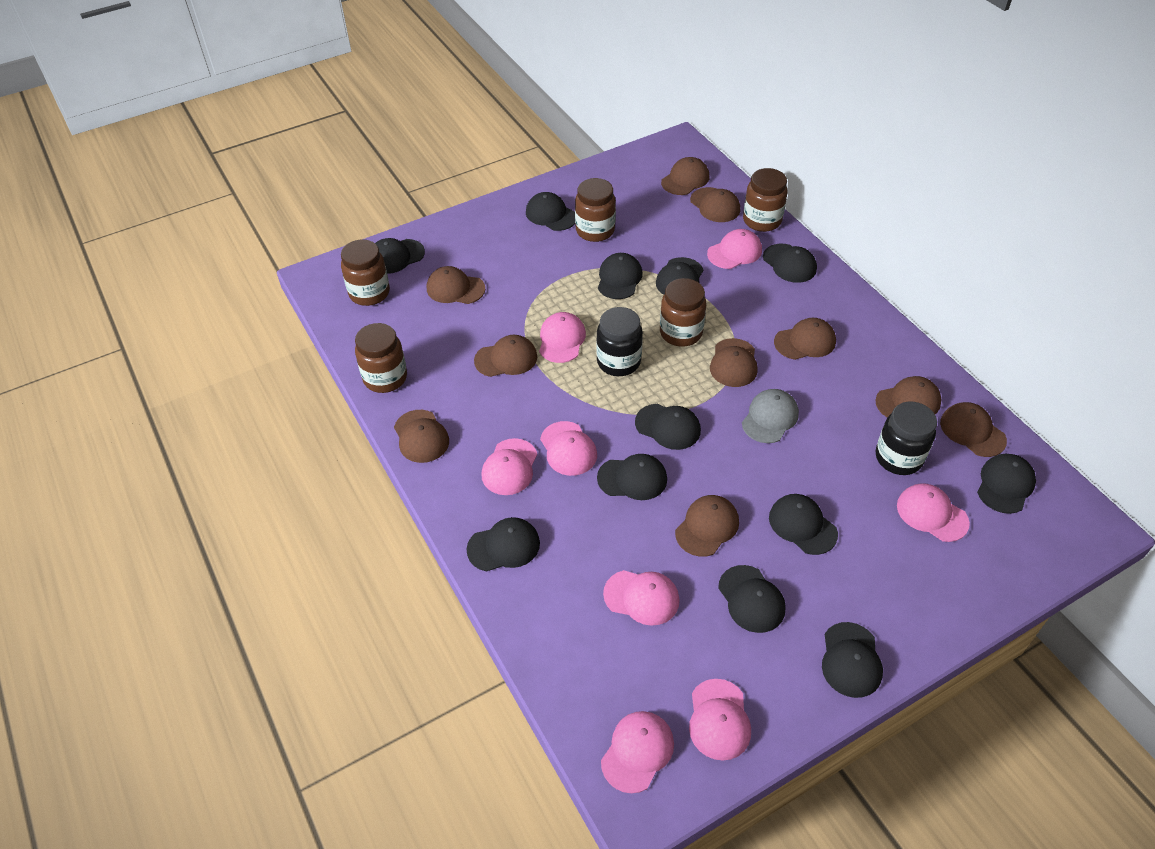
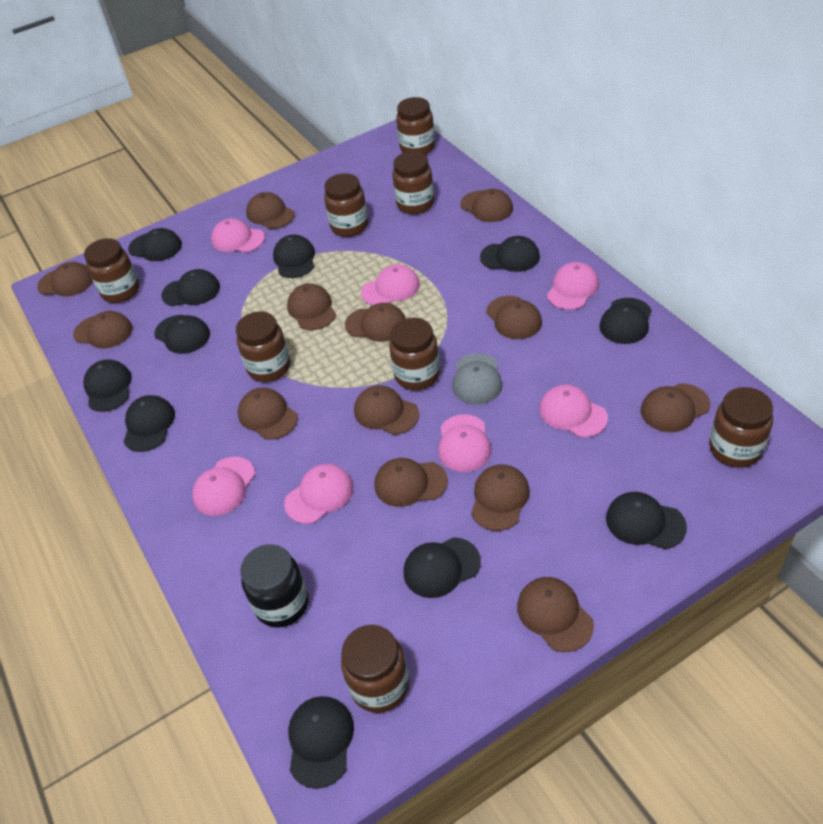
black cap: 12 -> 11
black jar: 2 -> 1
brown cap: 10 -> 13
brown jar: 5 -> 8
pink cap: 8 -> 7

